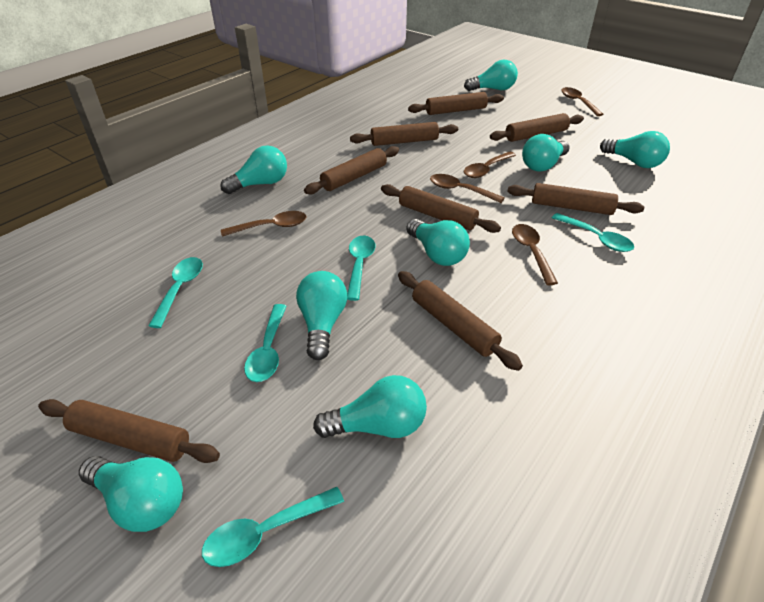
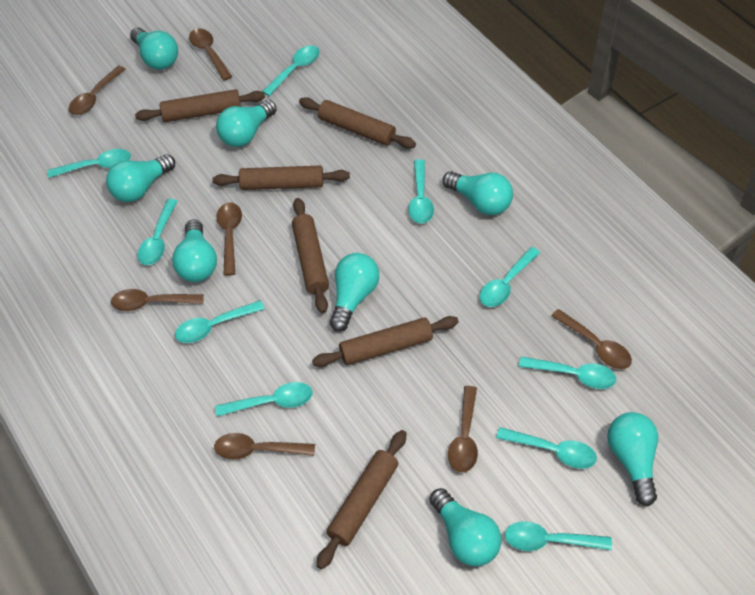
brown rolling pin: 8 -> 6
brown spoon: 5 -> 7
turquoise spoon: 5 -> 10

